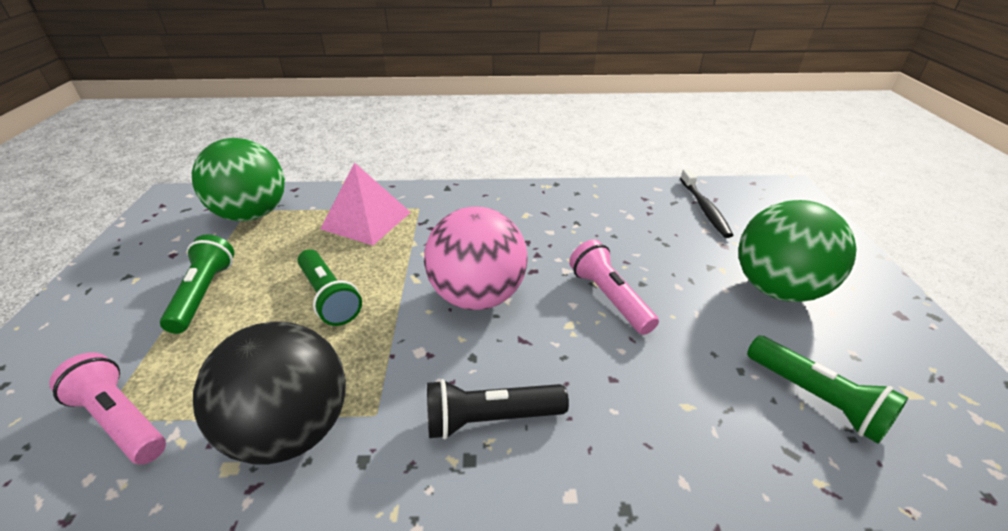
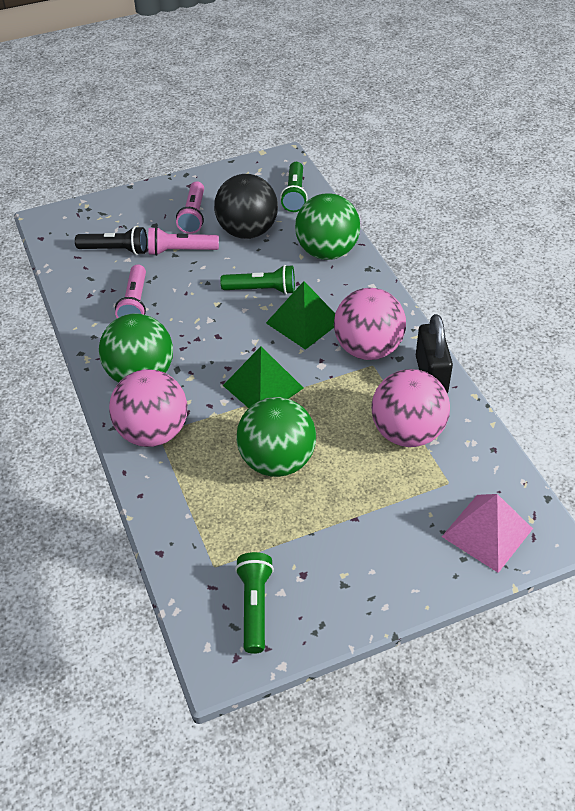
black padlock: 0 -> 1
black toothbrush: 1 -> 0
green ball: 2 -> 3
green pyramid: 0 -> 2
pink ball: 1 -> 3
pink flashlight: 2 -> 3

